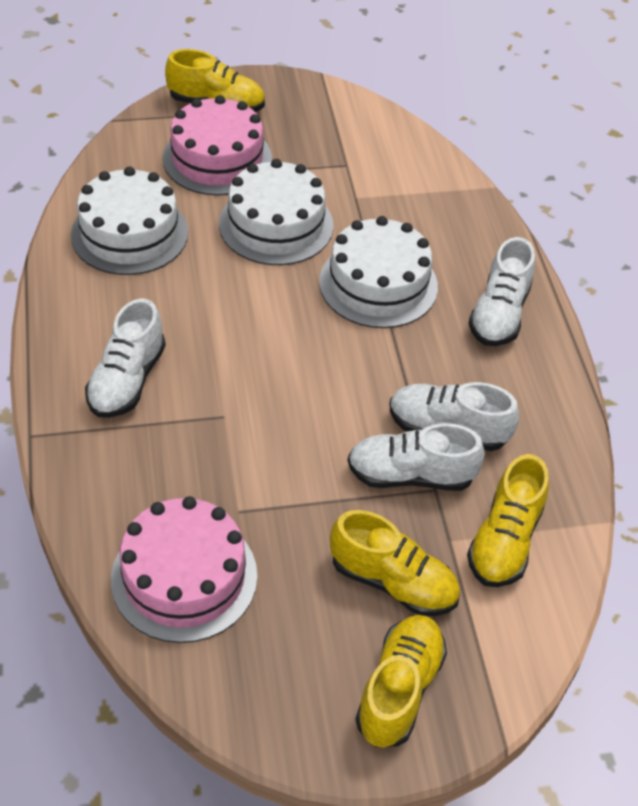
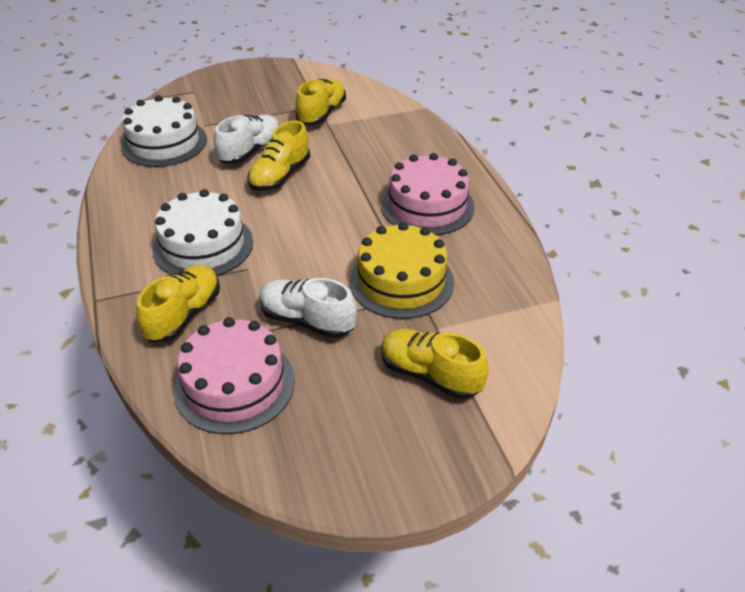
white cake: 3 -> 2
white shoe: 4 -> 2
yellow cake: 0 -> 1

